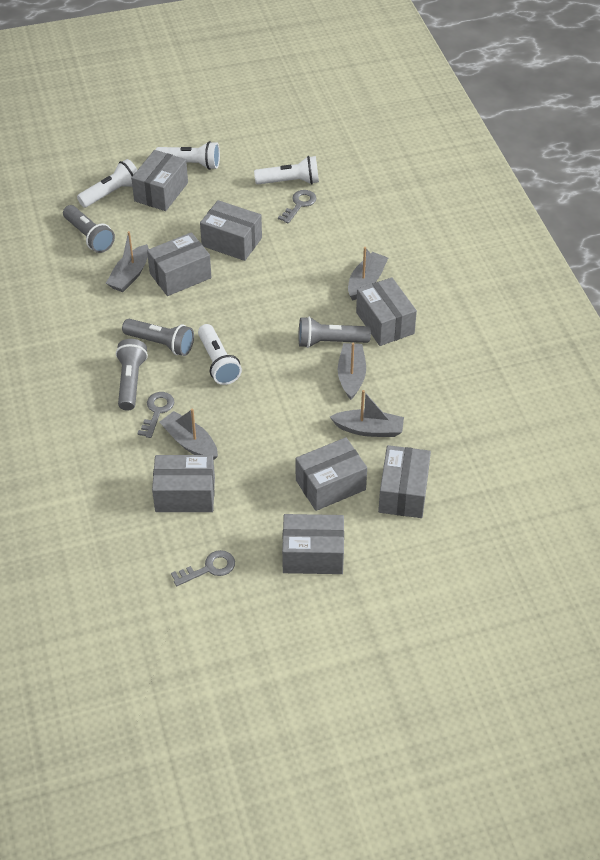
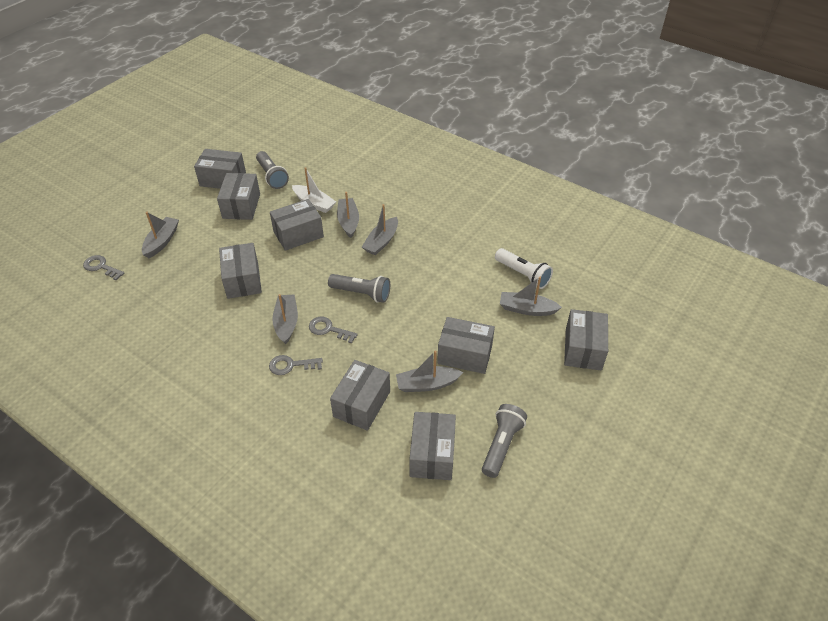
grey boat: 5 -> 6
grey flashlight: 4 -> 3
white boat: 0 -> 1
white flashlight: 4 -> 1

